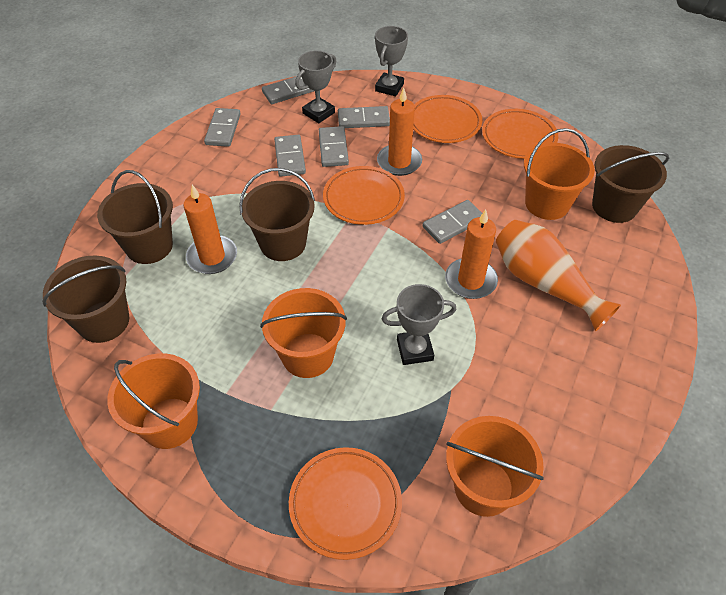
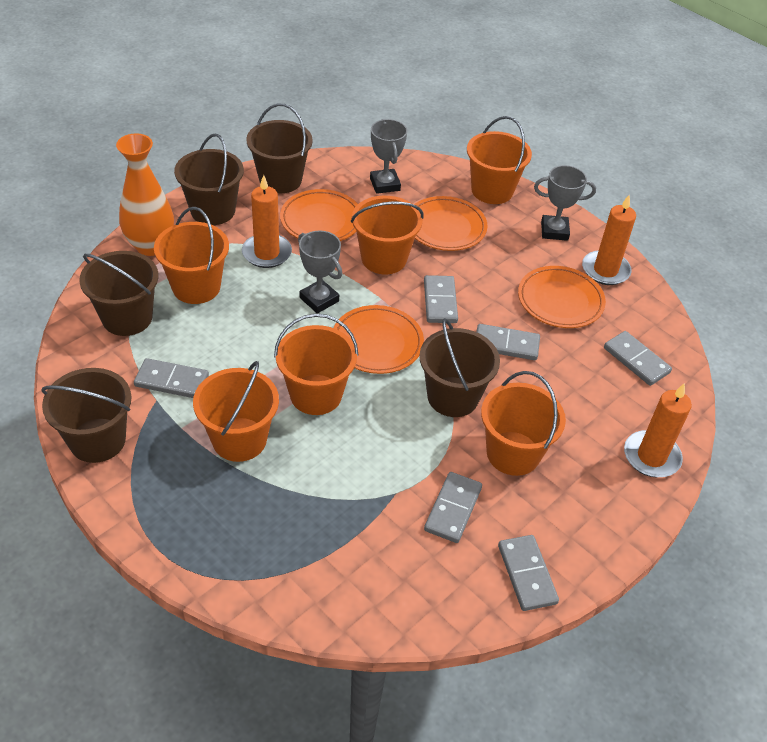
brown bucket: 4 -> 5
orange bucket: 4 -> 6

